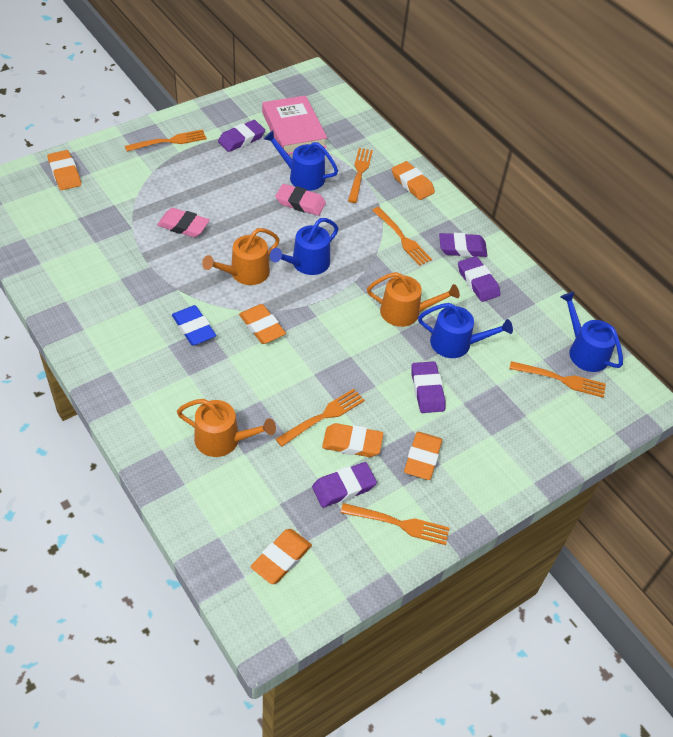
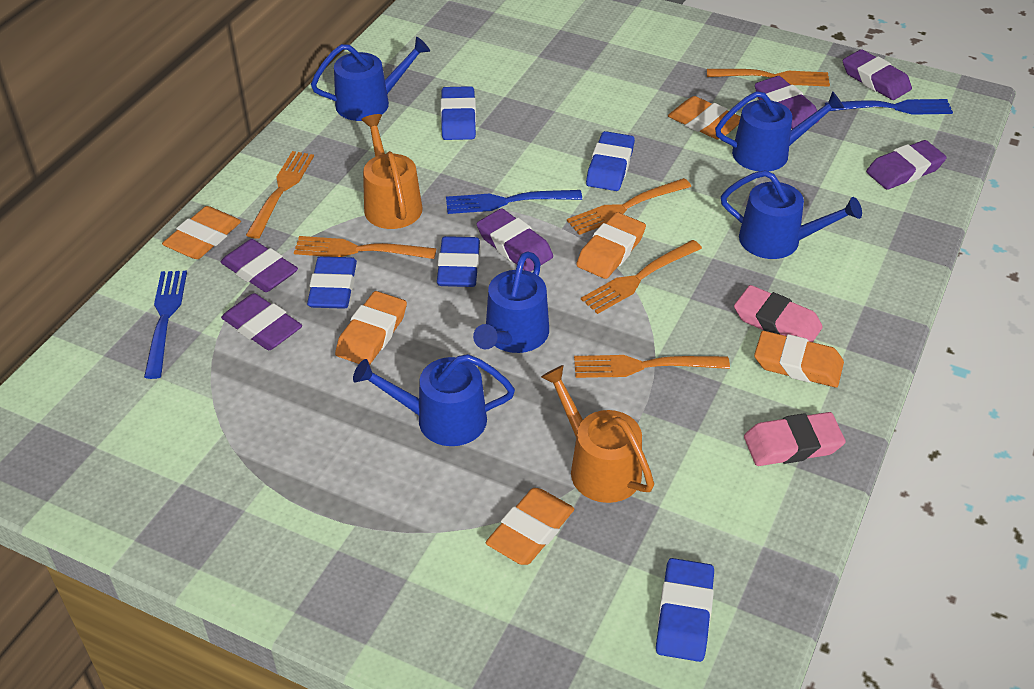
blue eraser: 1 -> 5
blue fork: 0 -> 3
blue watering can: 4 -> 5
orange watering can: 3 -> 2
pink book: 1 -> 0
purple eraser: 5 -> 6

